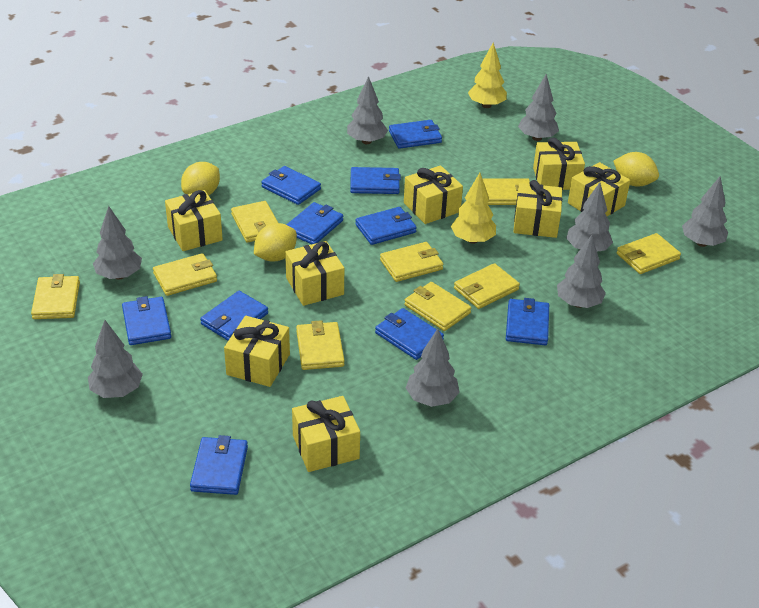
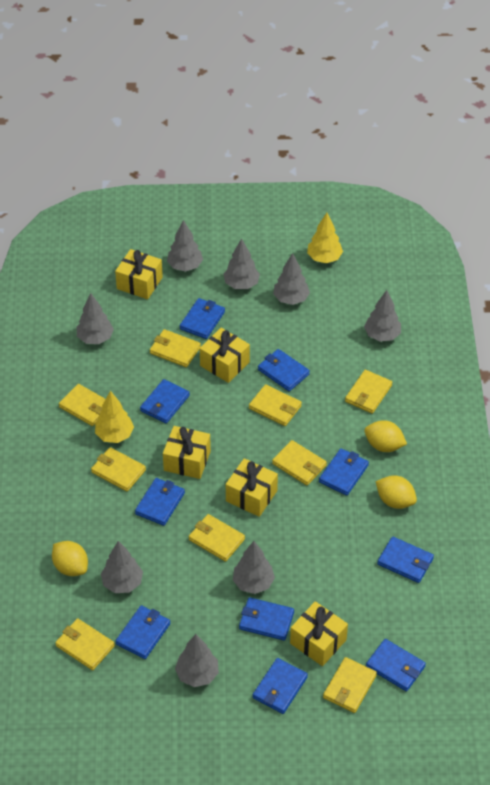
yellow gift: 8 -> 5

